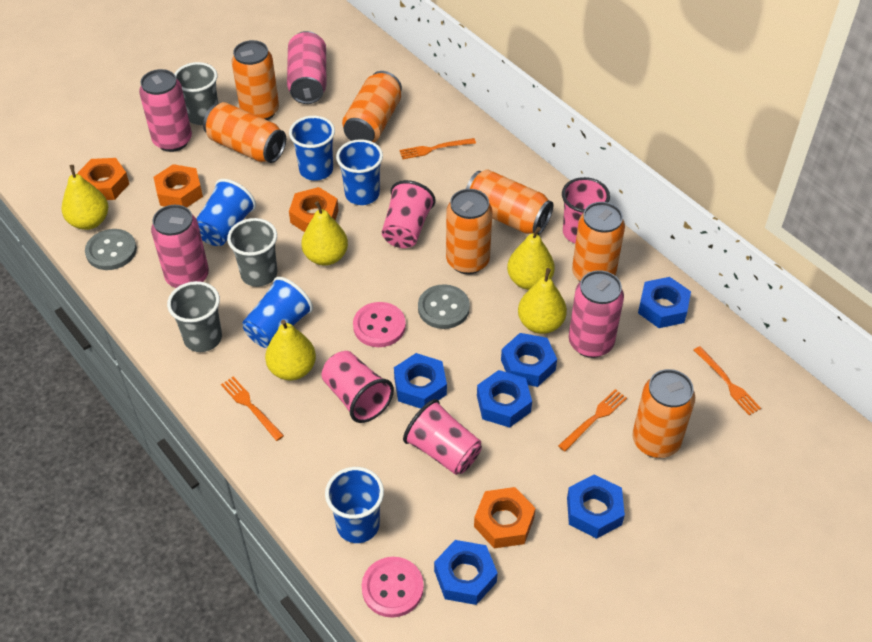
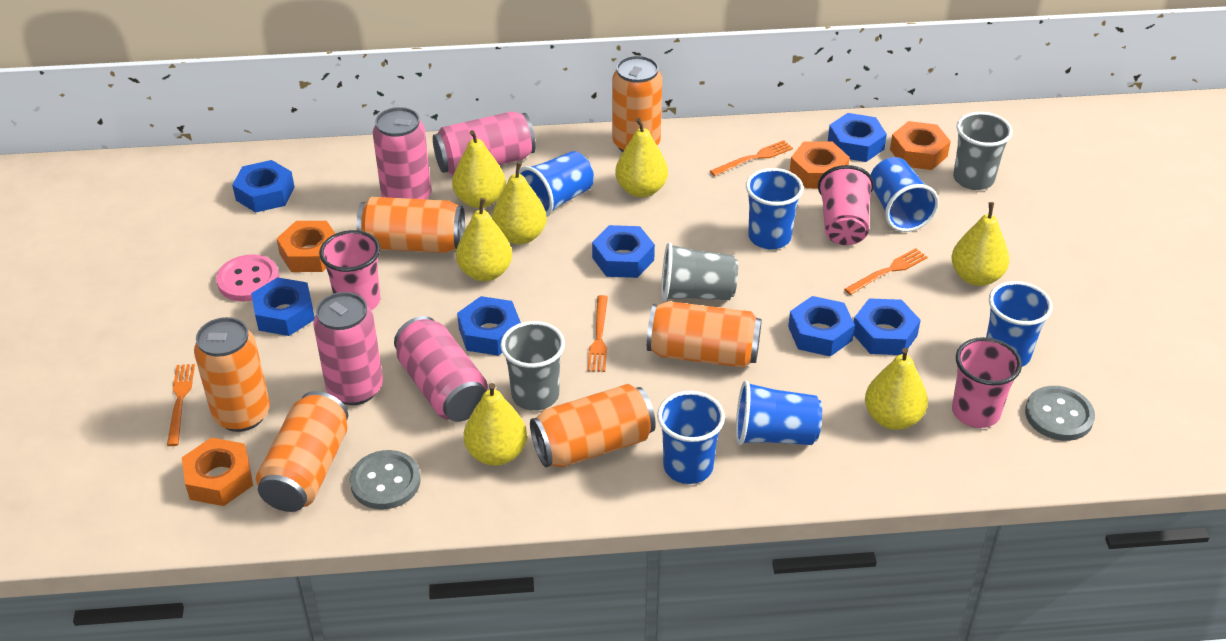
blue cup: 5 -> 6
blue nut: 6 -> 7
orange can: 7 -> 6
pink button: 2 -> 1
pink cup: 4 -> 3
yellow pear: 5 -> 7

